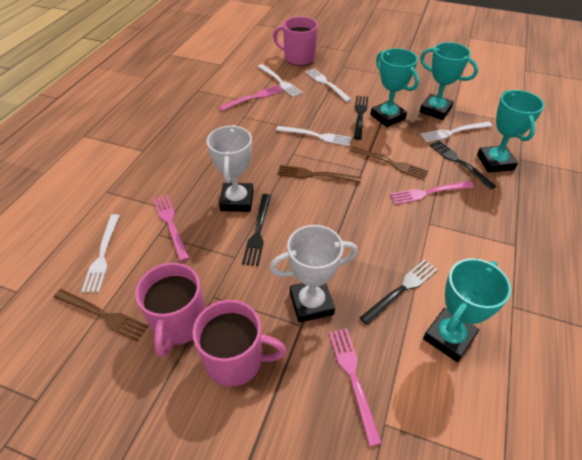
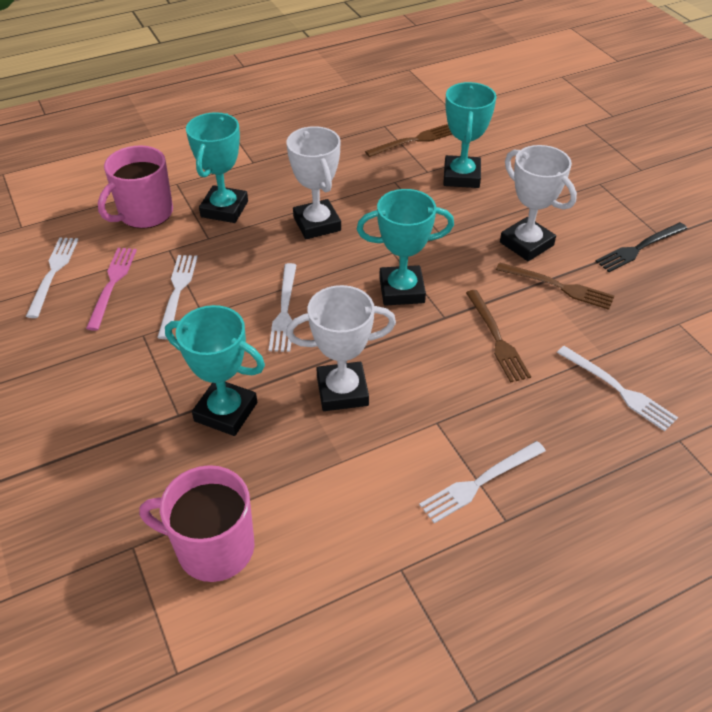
black fork: 4 -> 1
pink fork: 4 -> 1
pink mug: 3 -> 2
white trophy: 2 -> 3

